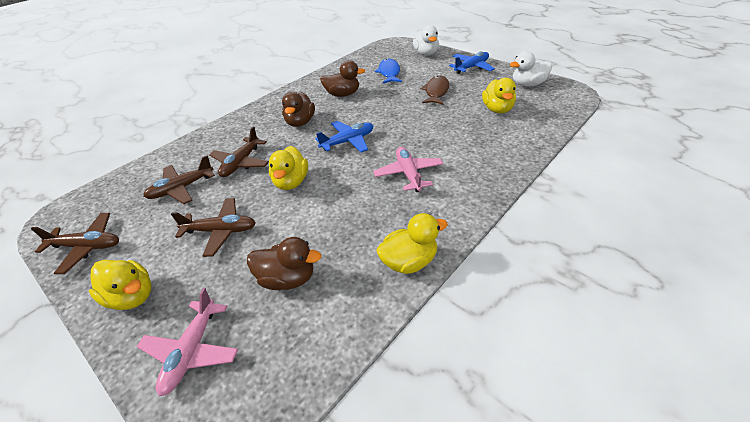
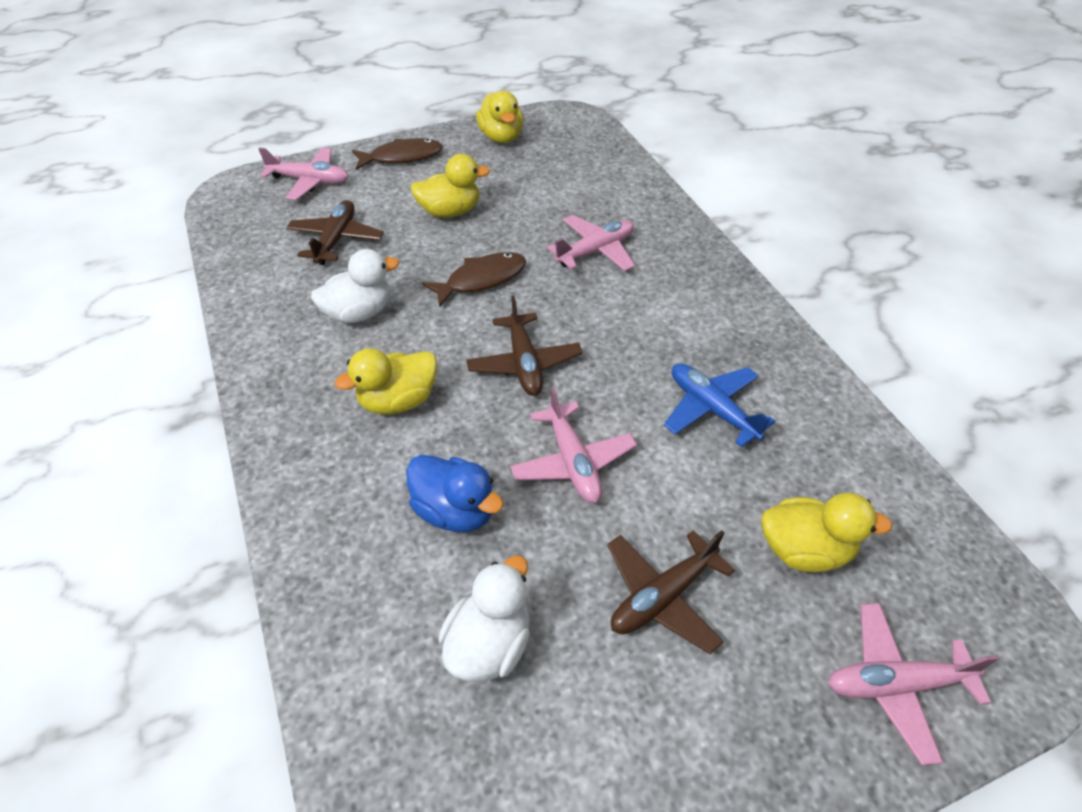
blue duck: 0 -> 1
blue fish: 1 -> 0
blue plane: 2 -> 1
brown duck: 3 -> 0
brown fish: 1 -> 2
brown plane: 4 -> 3
pink plane: 2 -> 4

